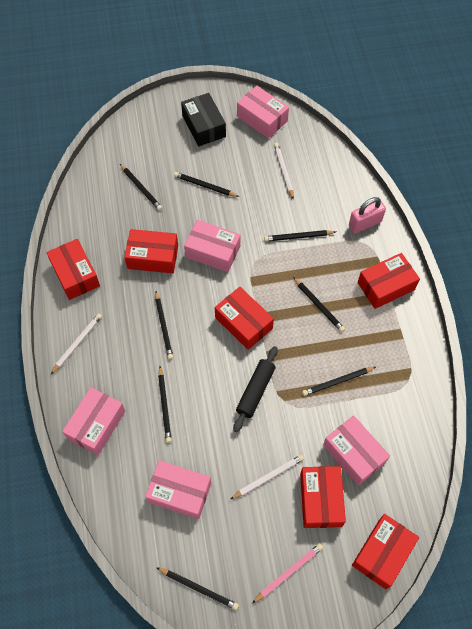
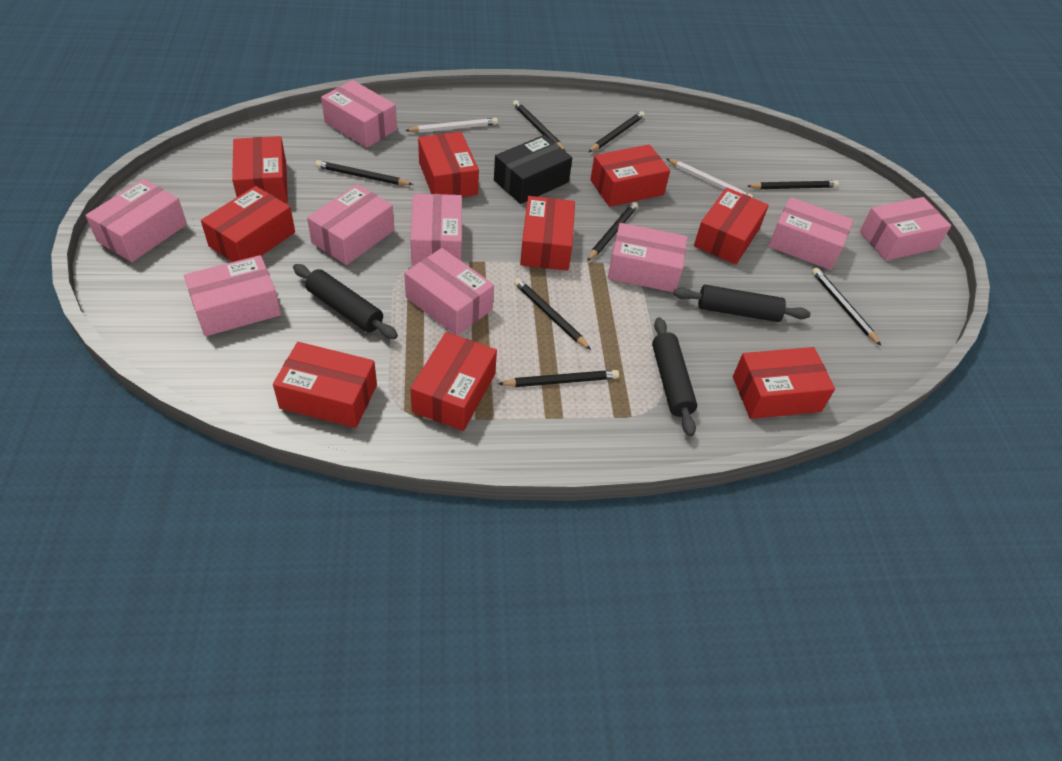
black rolling pin: 1 -> 3
pink box: 5 -> 9
pink padlock: 1 -> 0
pink pencil: 1 -> 0
red box: 6 -> 9
white pencil: 3 -> 2

